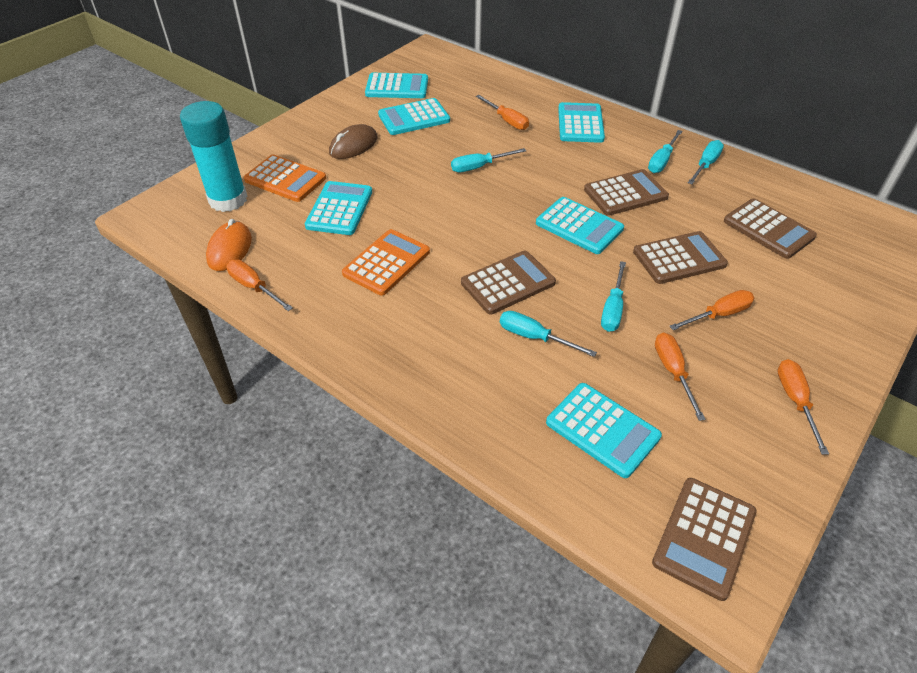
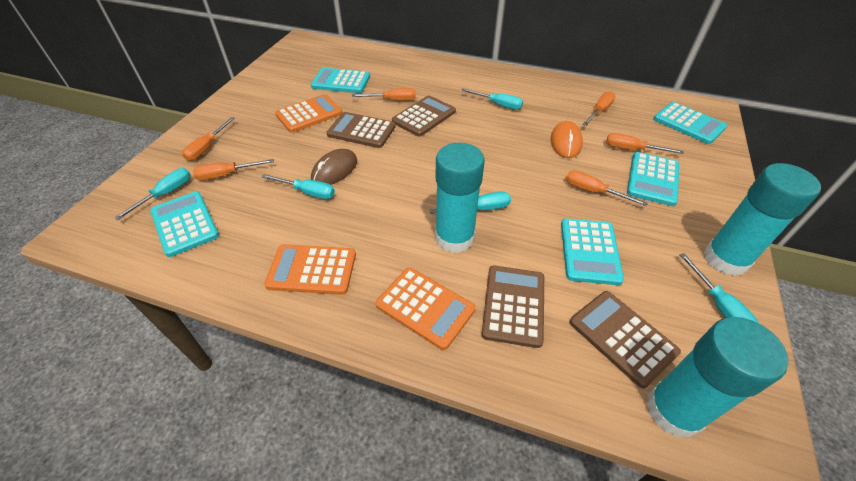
brown calculator: 5 -> 4
orange calculator: 2 -> 3
orange screwdriver: 5 -> 6
turquoise calculator: 6 -> 5
turquoise glue stick: 1 -> 3

